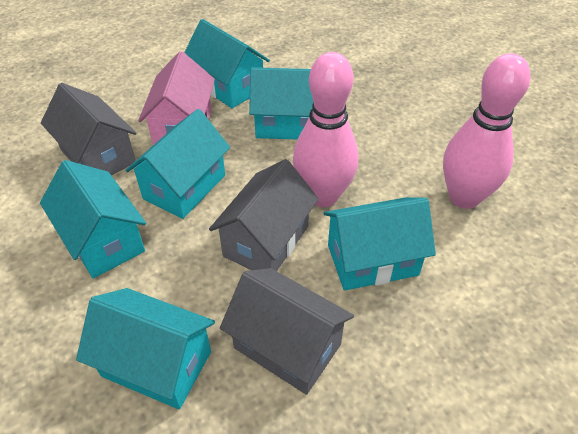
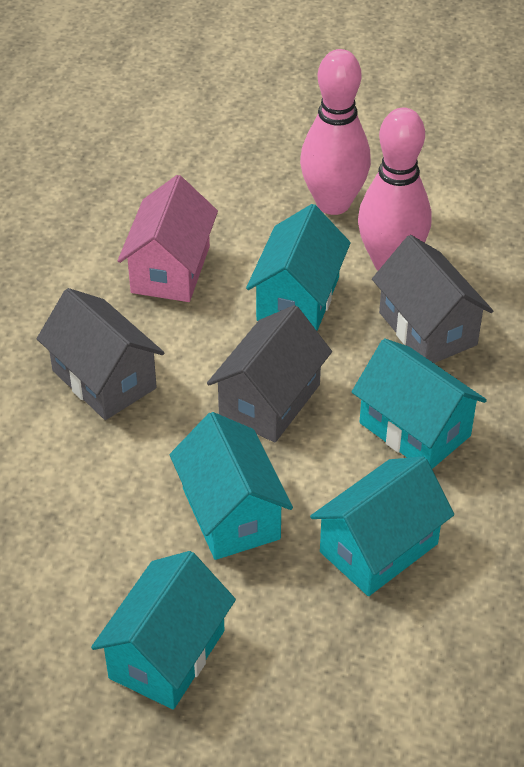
turquoise house: 6 -> 5

